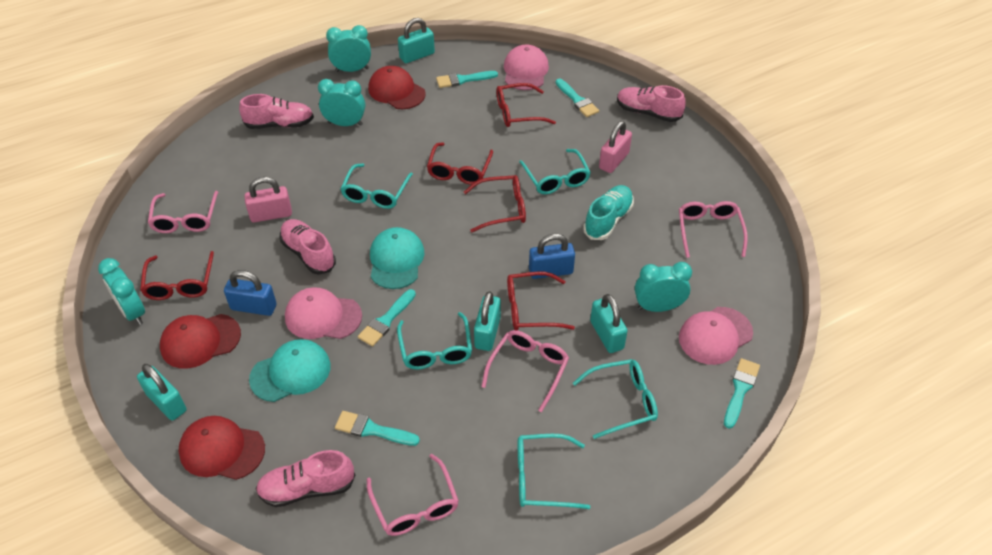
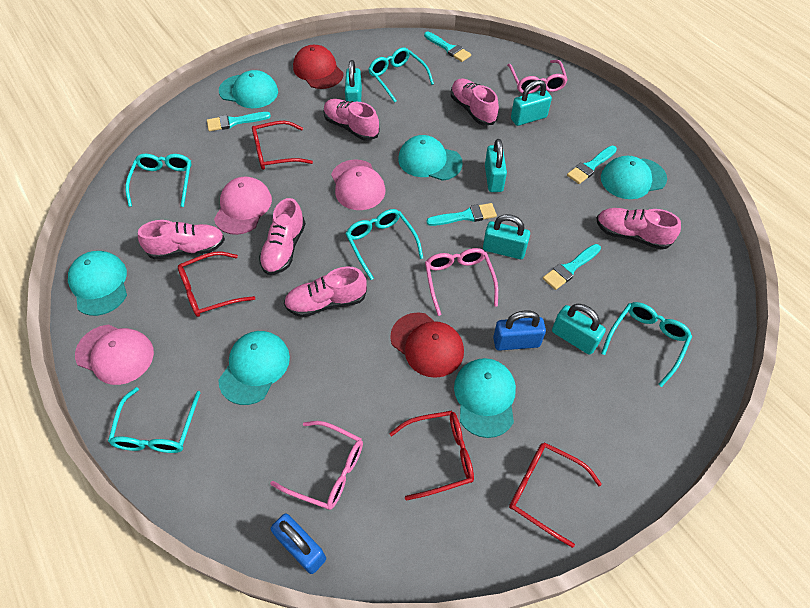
pink glasses: 4 -> 3
pink padlock: 2 -> 0
pink shoe: 4 -> 6
red cap: 3 -> 2
red glasses: 5 -> 4
turquoise cap: 2 -> 6
turquoise clock: 4 -> 0
turquoise padlock: 4 -> 5
turquoise shoe: 1 -> 0

